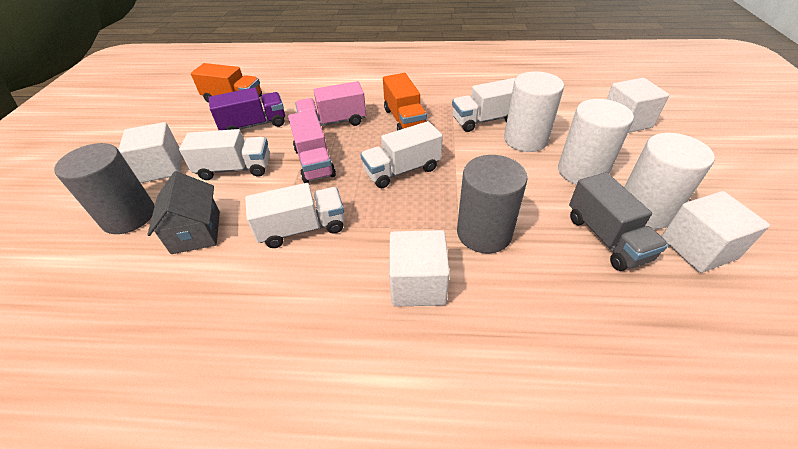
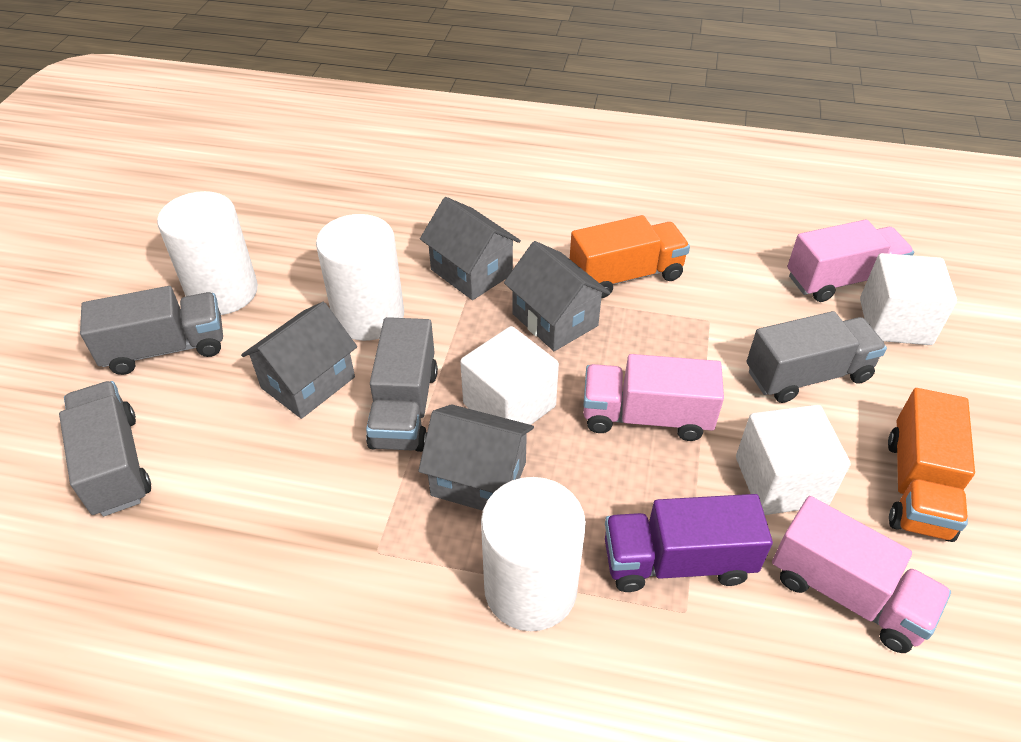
grey cylinder: 2 -> 0
grey house: 1 -> 4
grey truck: 1 -> 4
pink truck: 2 -> 3
white cube: 4 -> 3
white truck: 4 -> 0

